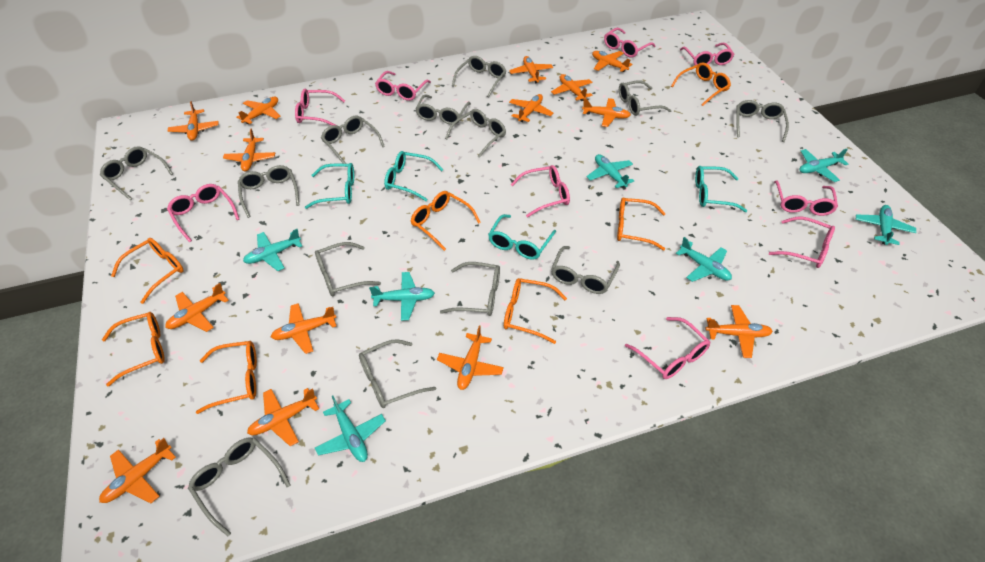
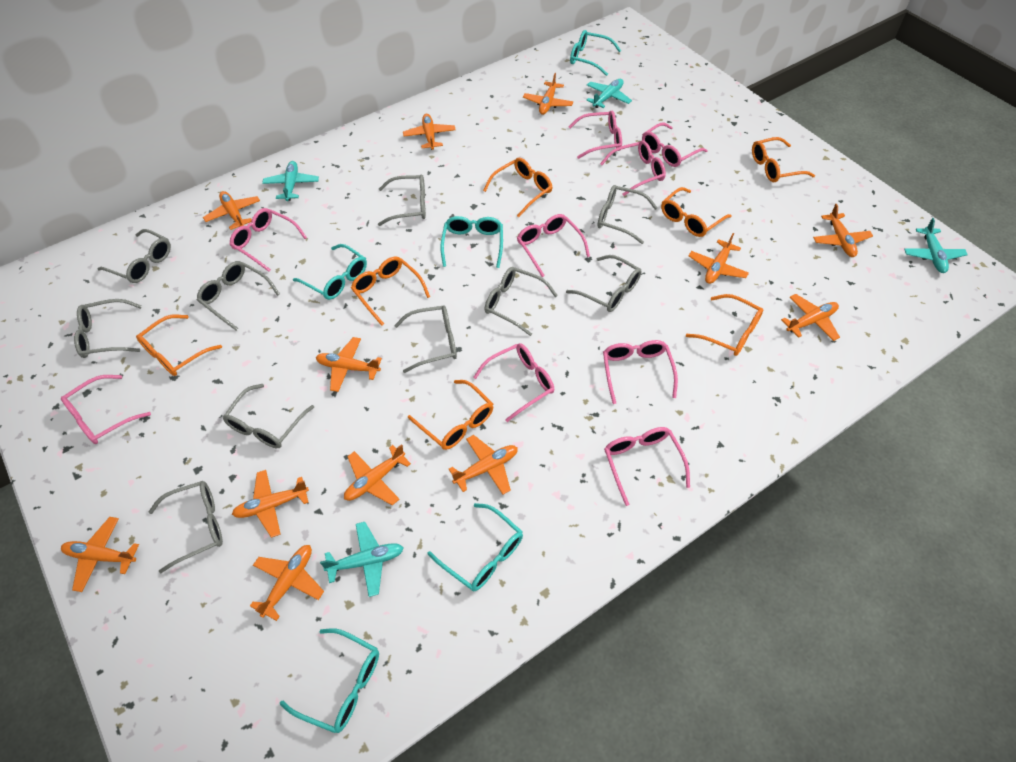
grey glasses: 13 -> 10
orange plane: 14 -> 12
turquoise glasses: 4 -> 5
turquoise plane: 7 -> 4

